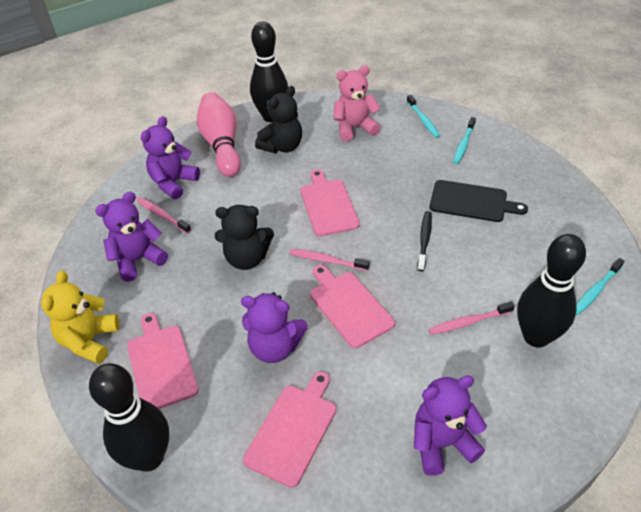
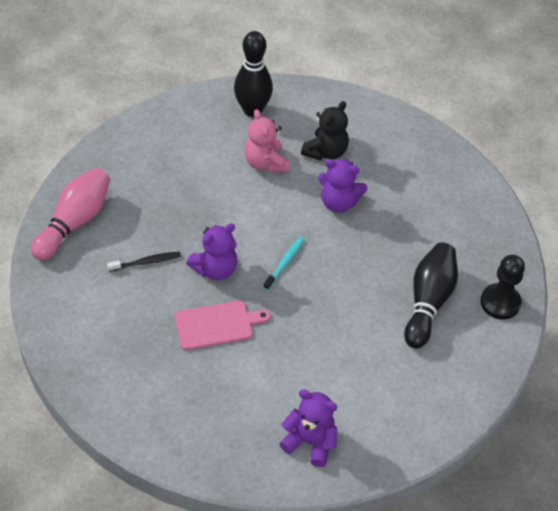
black bowling pin: 3 -> 2
black cutting board: 1 -> 0
black pawn: 0 -> 1
black teddy bear: 2 -> 1
pink cutting board: 4 -> 1
pink toothbrush: 3 -> 0
purple teddy bear: 4 -> 3
turquoise toothbrush: 3 -> 1
yellow teddy bear: 1 -> 0

